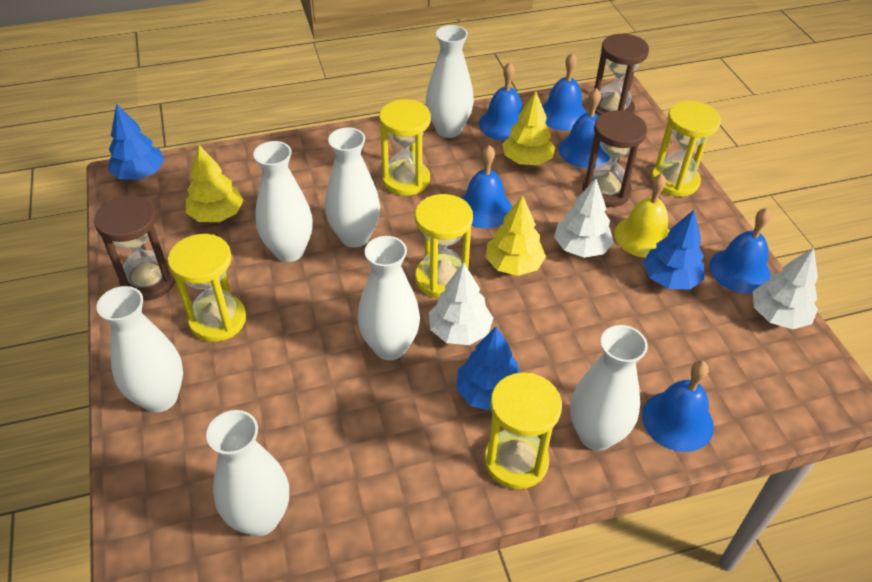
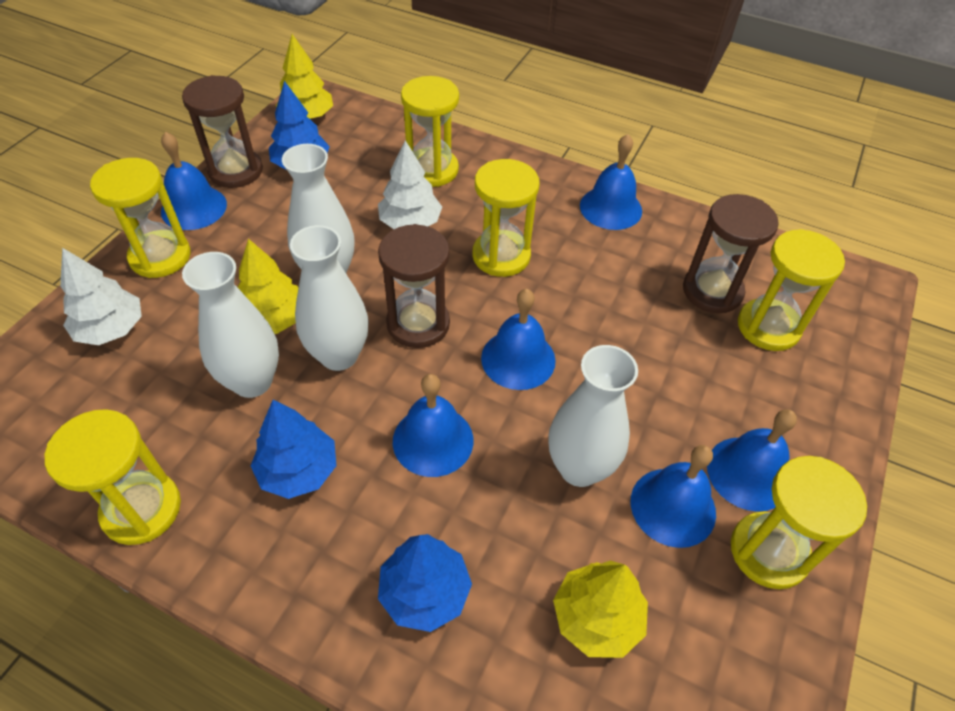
white tree: 3 -> 2
white vase: 7 -> 4
yellow bell: 1 -> 0
yellow hourglass: 5 -> 6

